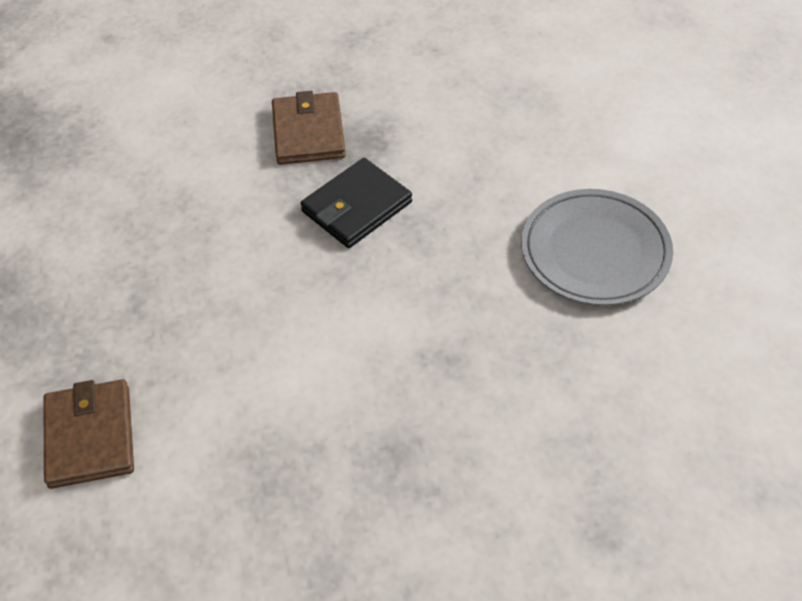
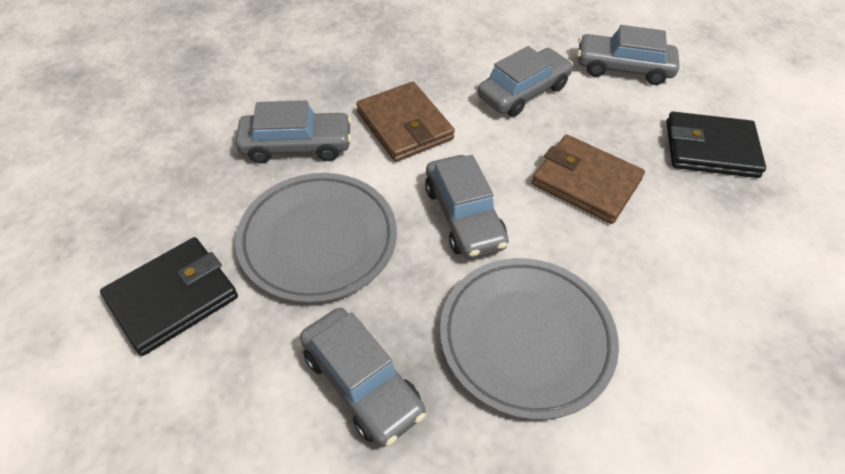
black wallet: 1 -> 2
grey car: 0 -> 5
grey plate: 1 -> 2

